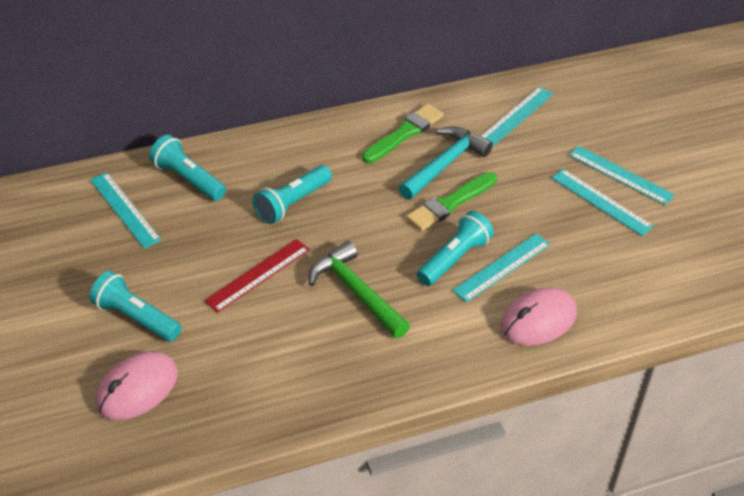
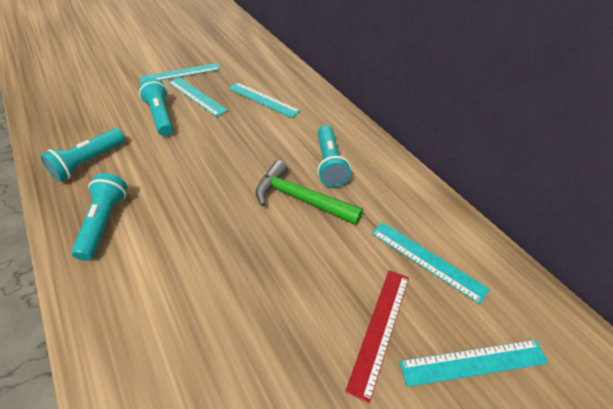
green brush: 2 -> 0
pink mouse: 2 -> 0
turquoise hammer: 1 -> 0

